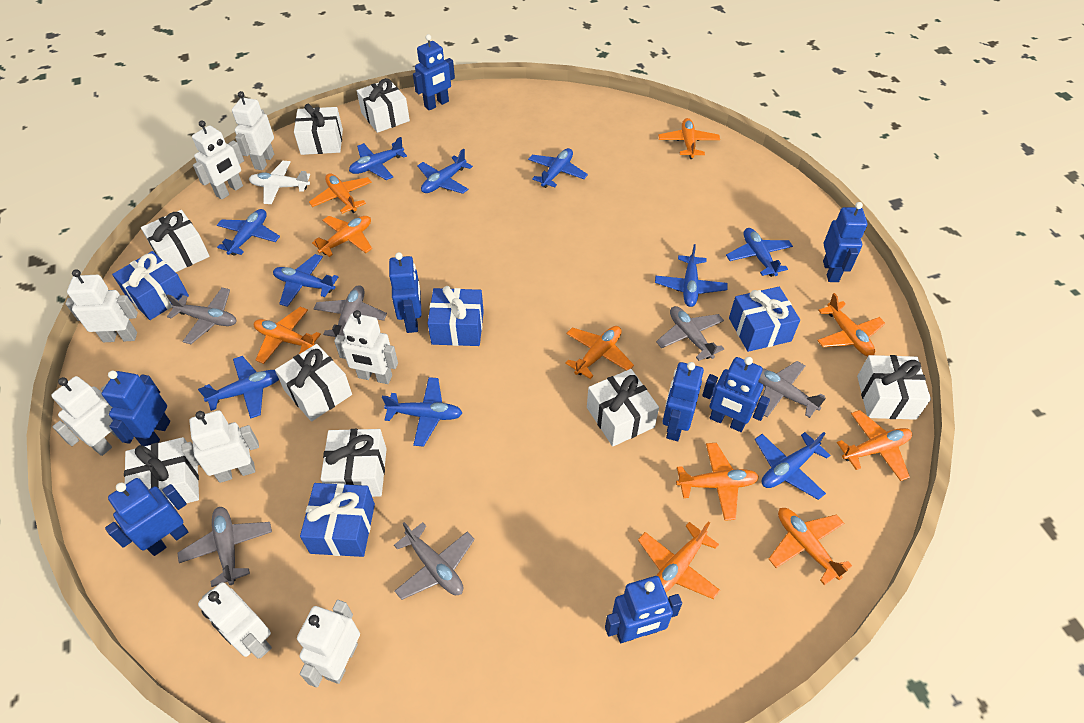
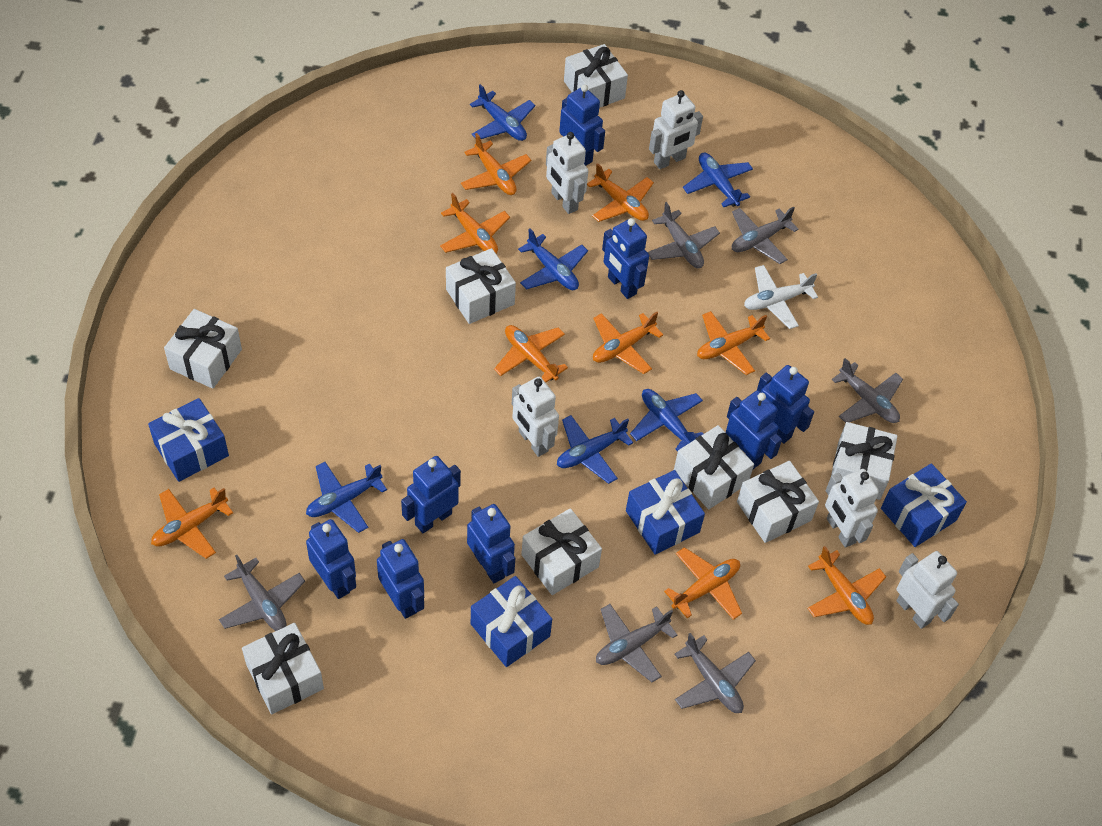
blue plane: 10 -> 6
orange plane: 10 -> 9
white robot: 8 -> 5

